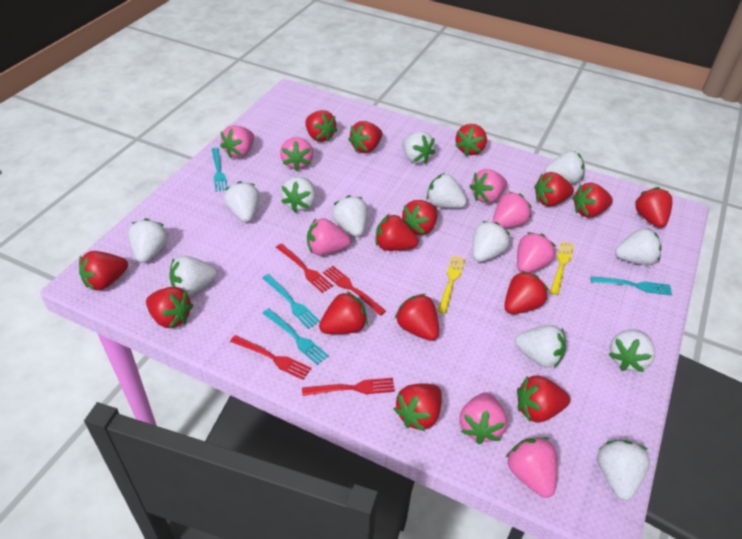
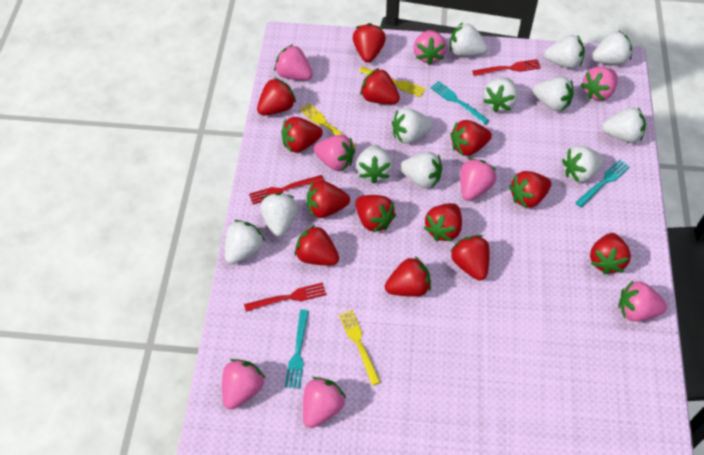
red fork: 4 -> 3
red strawberry: 15 -> 13
turquoise fork: 4 -> 3
white strawberry: 13 -> 12
yellow fork: 2 -> 3

